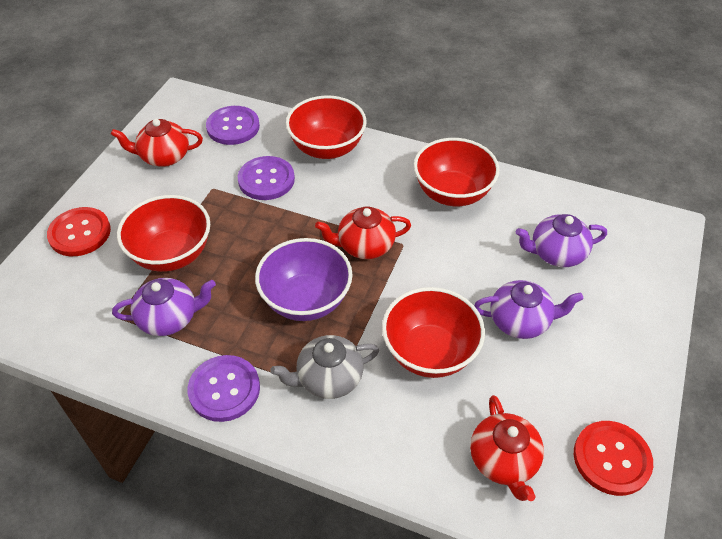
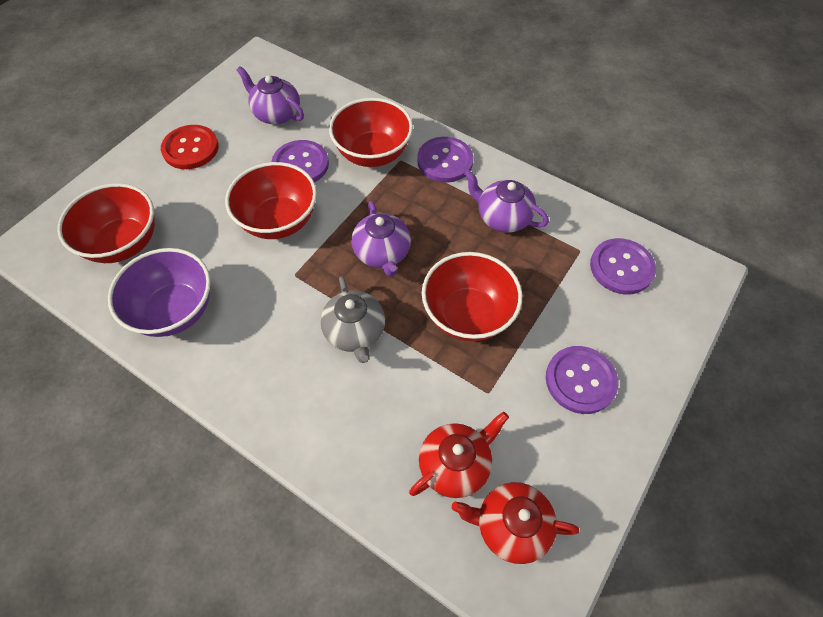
purple button: 3 -> 4
red button: 2 -> 1
red teapot: 3 -> 2

